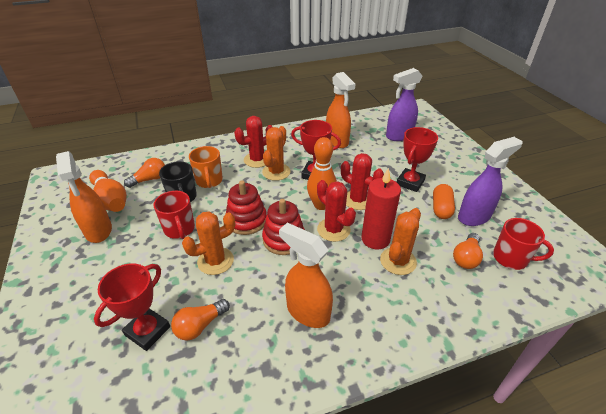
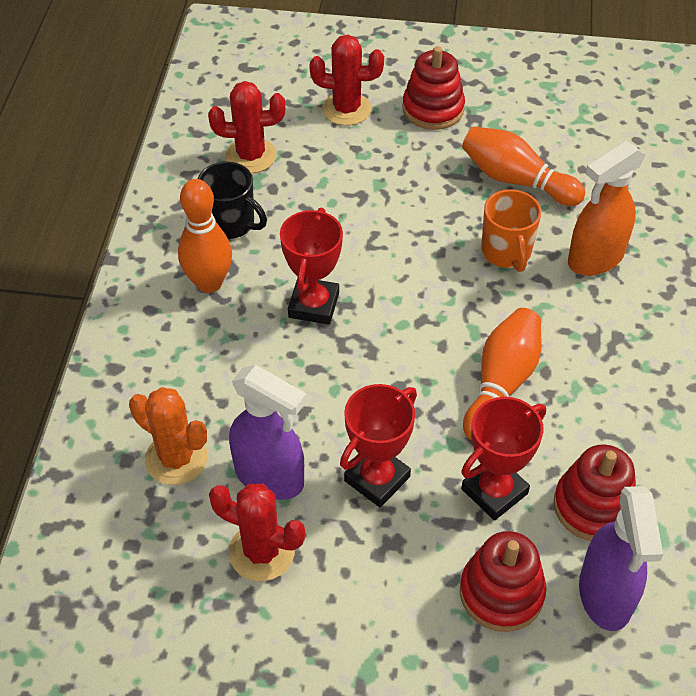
orange bowling pin: 2 -> 3
orange cactus: 3 -> 1
orange capsule: 1 -> 0
orange light bulb: 3 -> 0
orange spray bottle: 3 -> 1
red candle: 1 -> 0
red mug: 2 -> 0
red stacking toy: 2 -> 3

